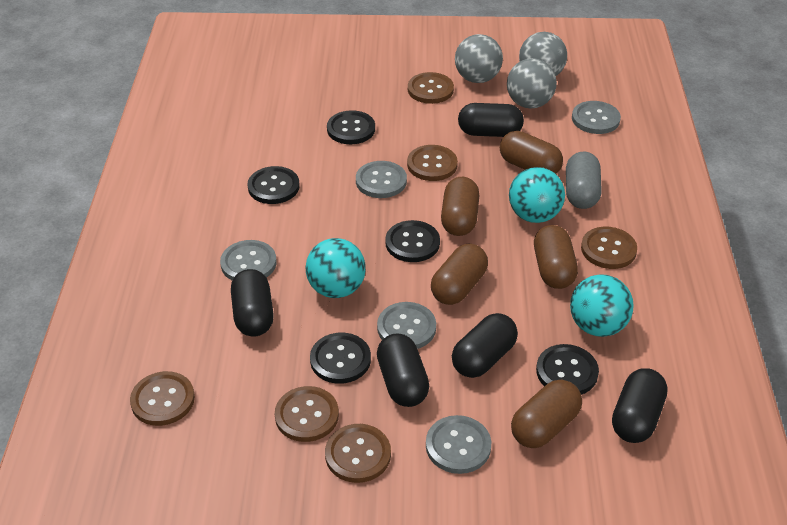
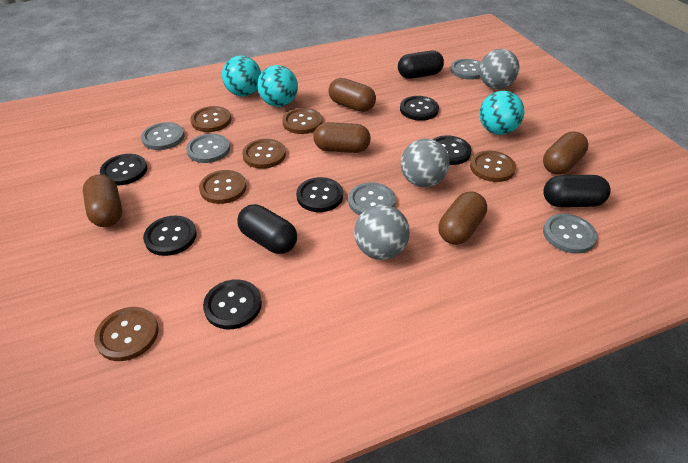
black button: 5 -> 6
black capsule: 5 -> 3
grey capsule: 1 -> 0

